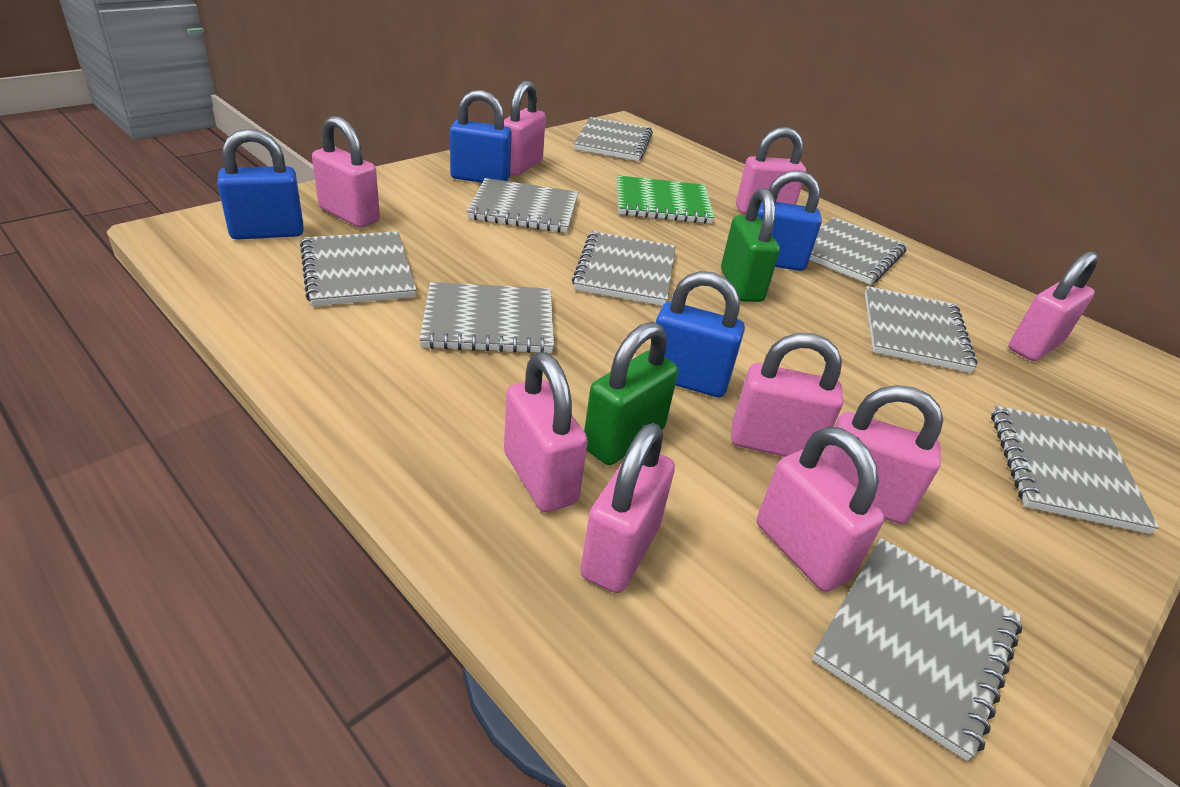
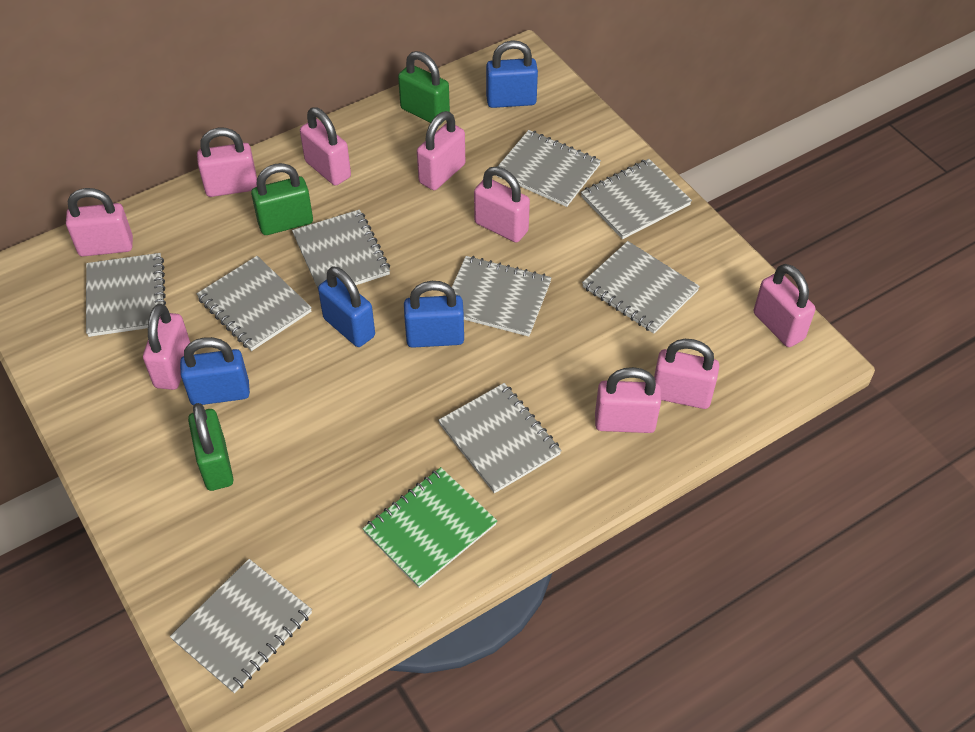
green padlock: 2 -> 3

